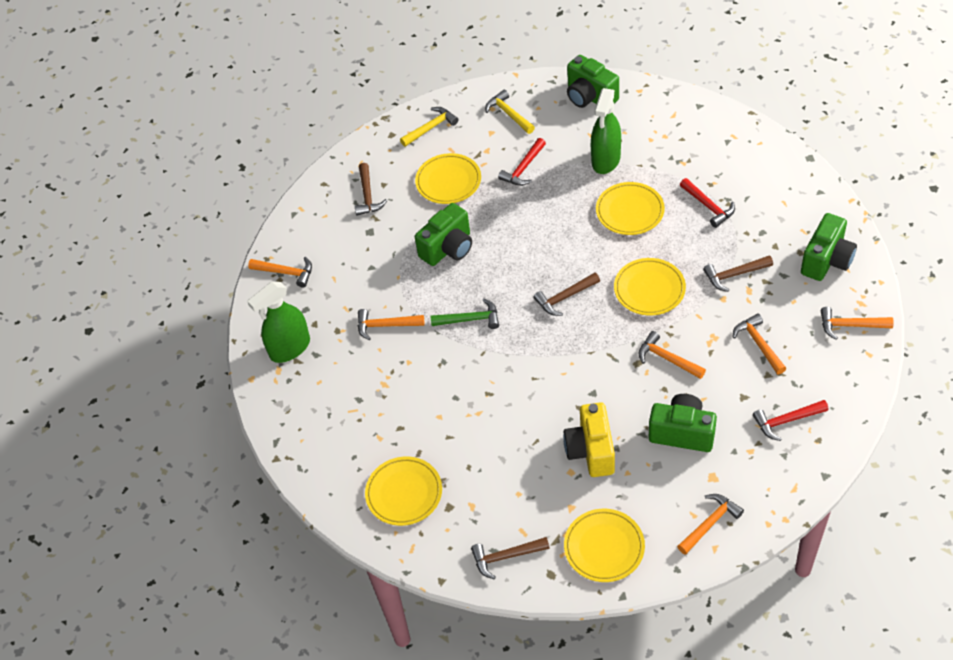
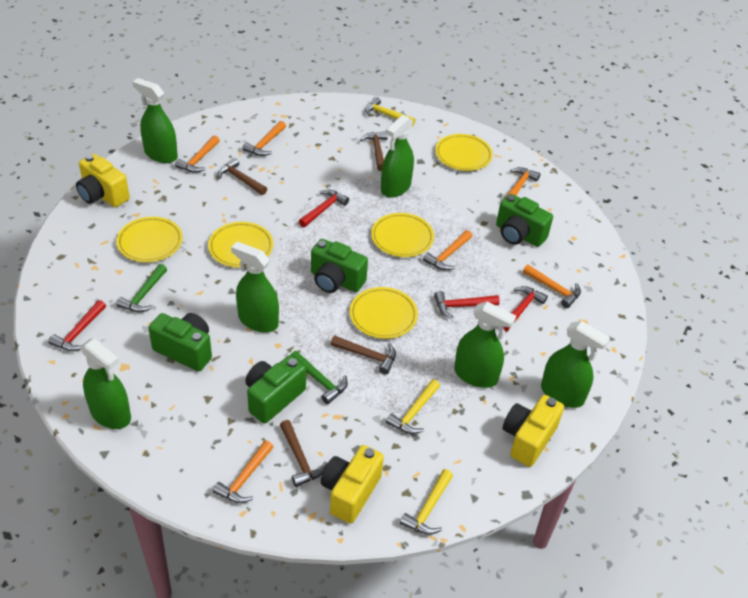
green hammer: 1 -> 2
green spray bottle: 2 -> 6
red hammer: 3 -> 4
yellow camera: 1 -> 3
yellow hammer: 2 -> 3

